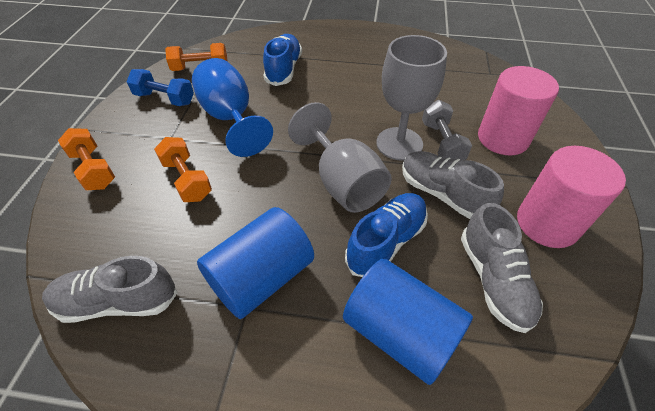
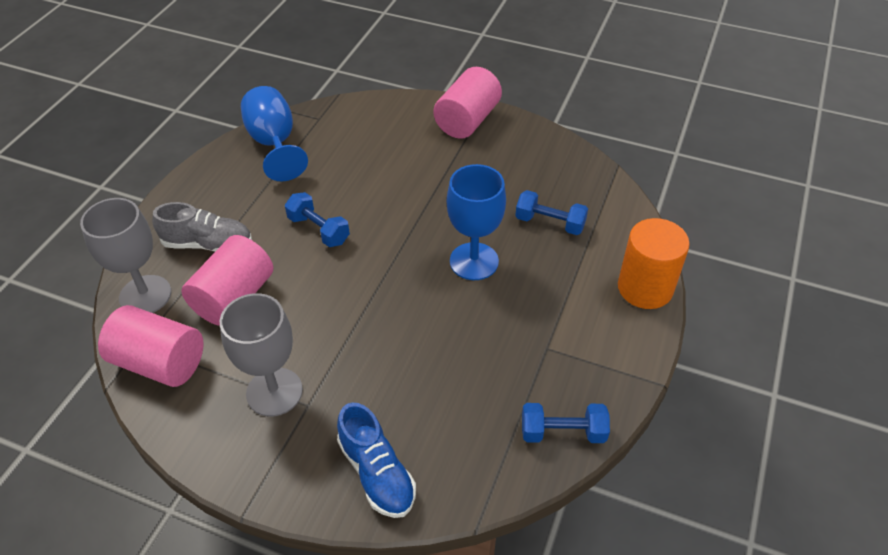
blue cylinder: 2 -> 0
blue dumbbell: 1 -> 3
blue goblet: 1 -> 2
blue shoe: 2 -> 1
grey dumbbell: 1 -> 0
grey shoe: 3 -> 1
orange cylinder: 0 -> 1
orange dumbbell: 3 -> 0
pink cylinder: 2 -> 3

